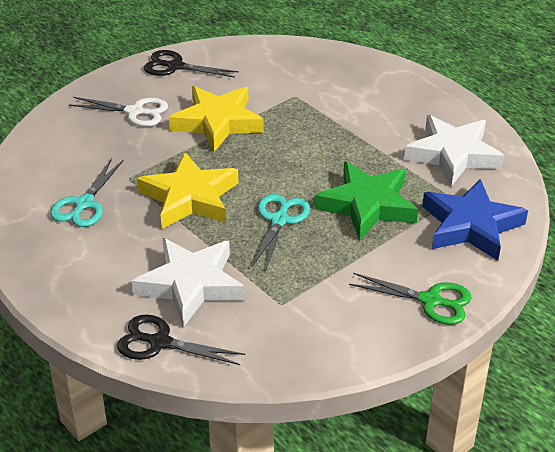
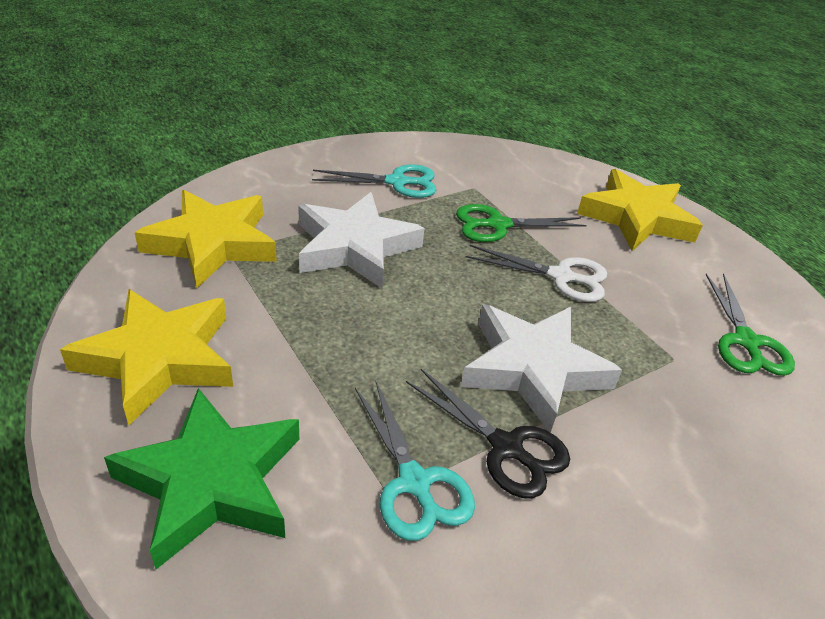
black scissors: 2 -> 1
blue star: 1 -> 0
green scissors: 1 -> 2
yellow star: 2 -> 3

